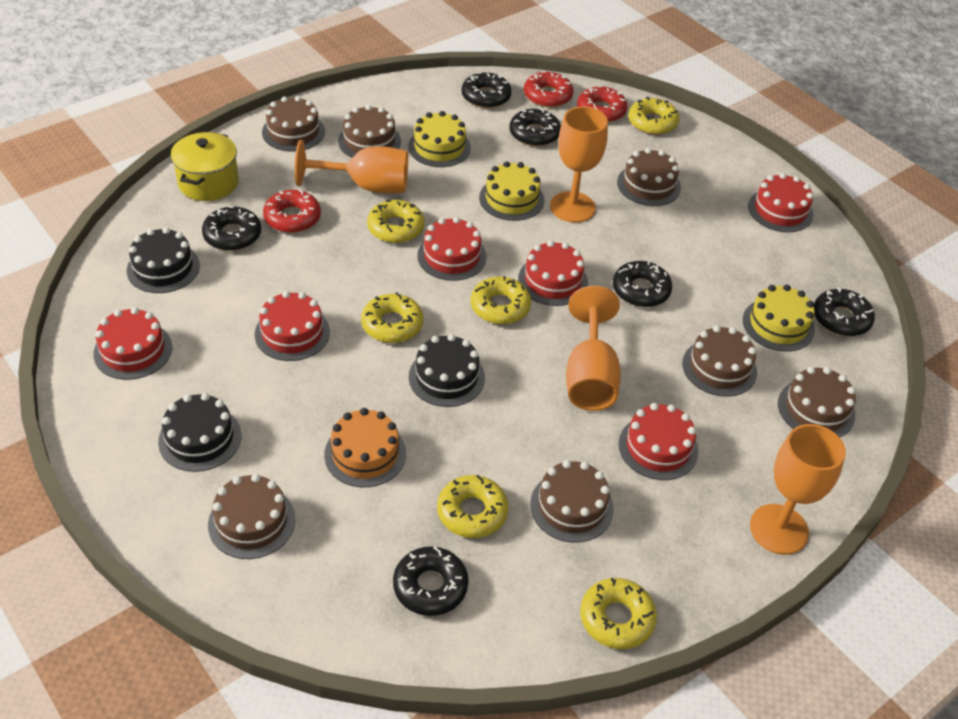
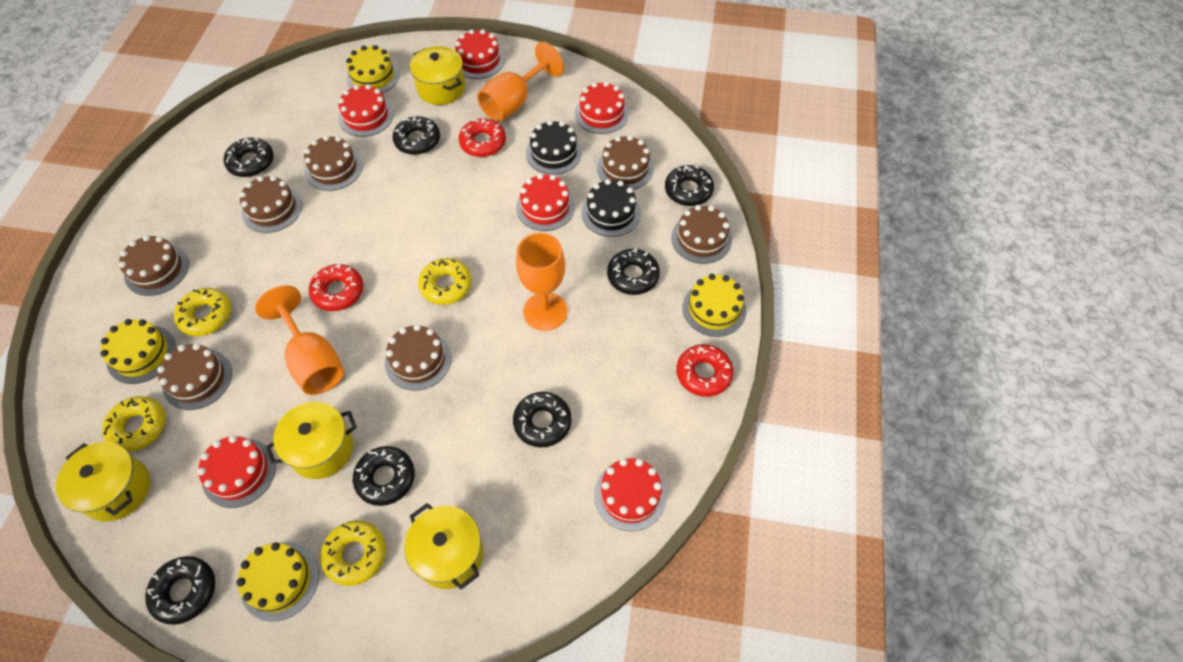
black cake: 3 -> 2
black donut: 6 -> 7
orange cake: 1 -> 0
orange goblet: 4 -> 3
yellow cake: 3 -> 4
yellow donut: 6 -> 4
yellow pot: 1 -> 4

